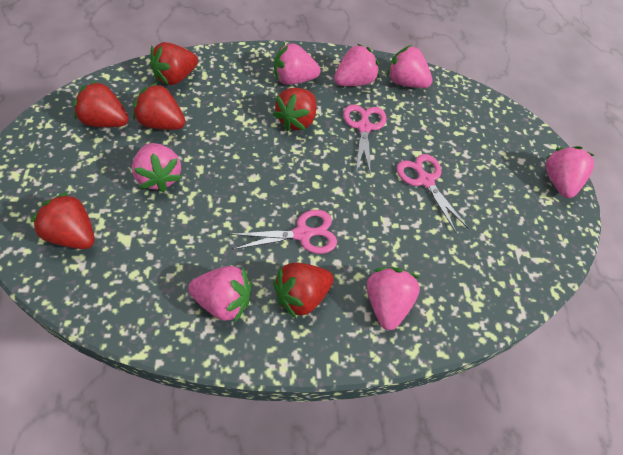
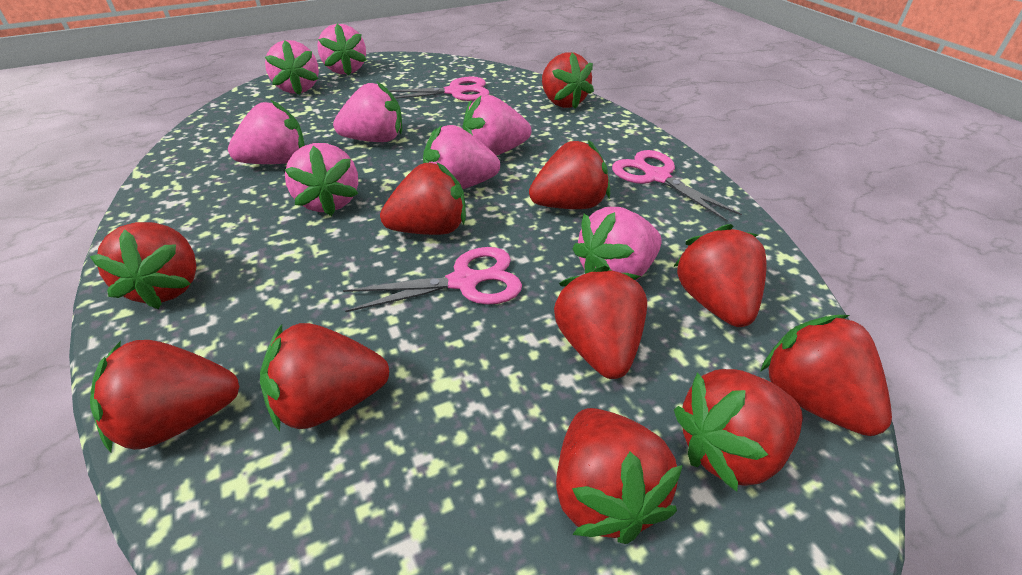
pink strawberry: 7 -> 8
red strawberry: 6 -> 11

